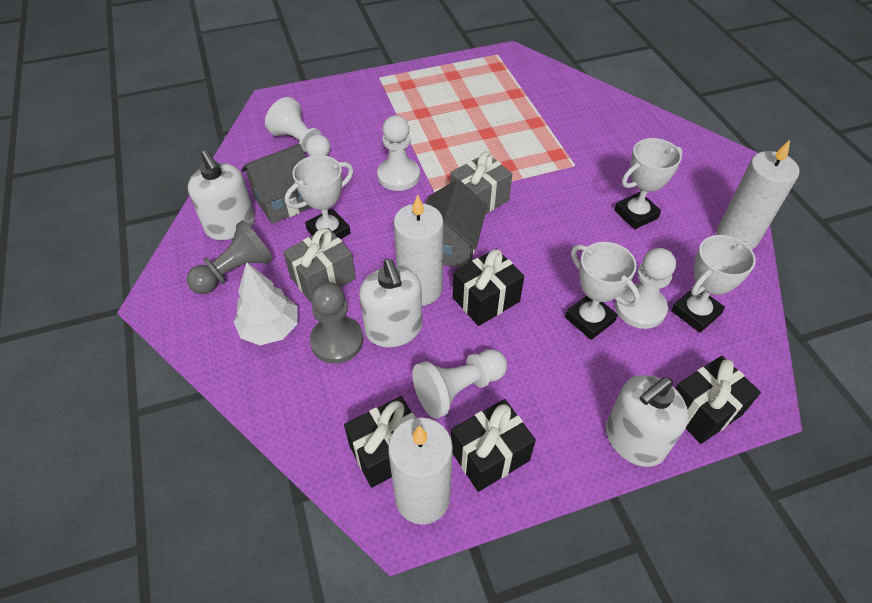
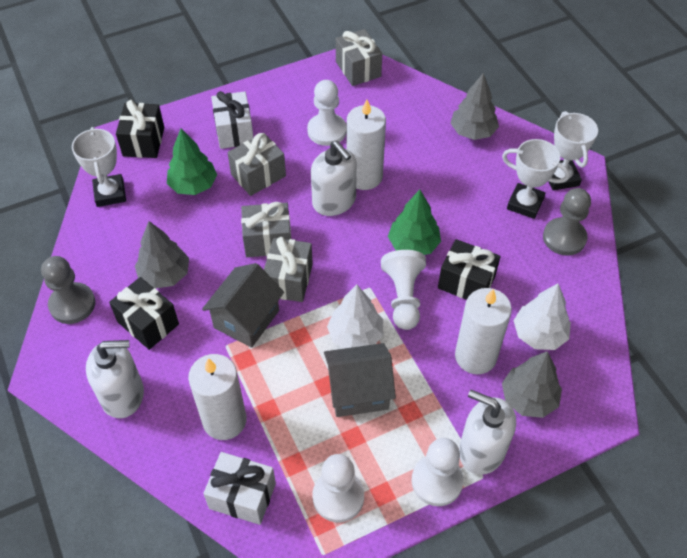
black gift: 4 -> 3
green tree: 0 -> 2
grey gift: 2 -> 4
grey tree: 0 -> 3
white gift: 0 -> 2
white tree: 1 -> 2
white trophy: 4 -> 3

